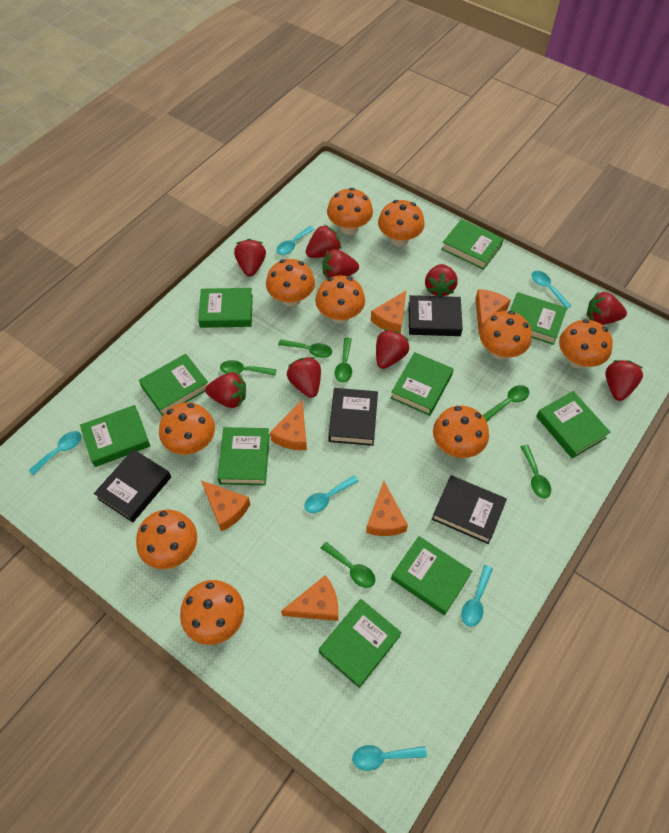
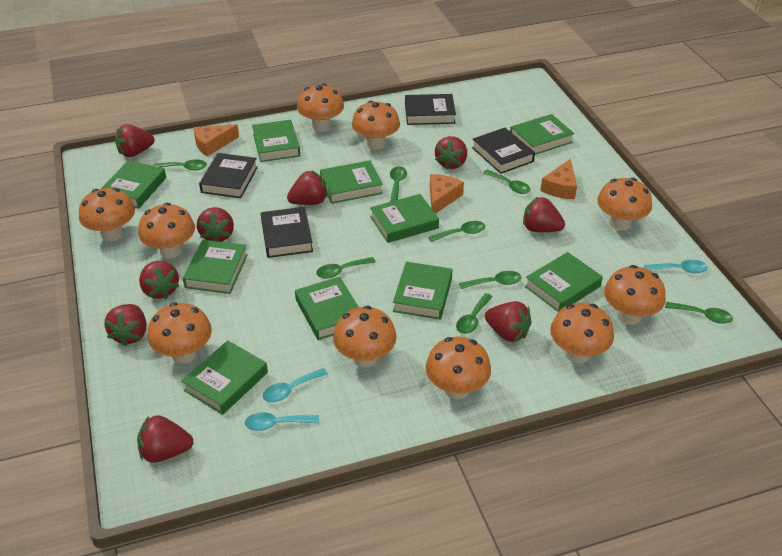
green spoon: 6 -> 8
orange cheese: 6 -> 3
turquoise spoon: 6 -> 3

